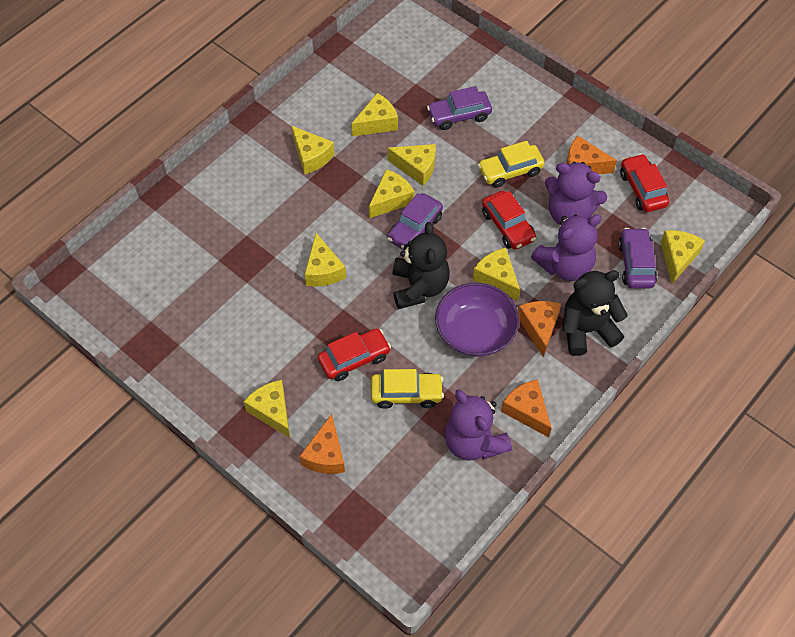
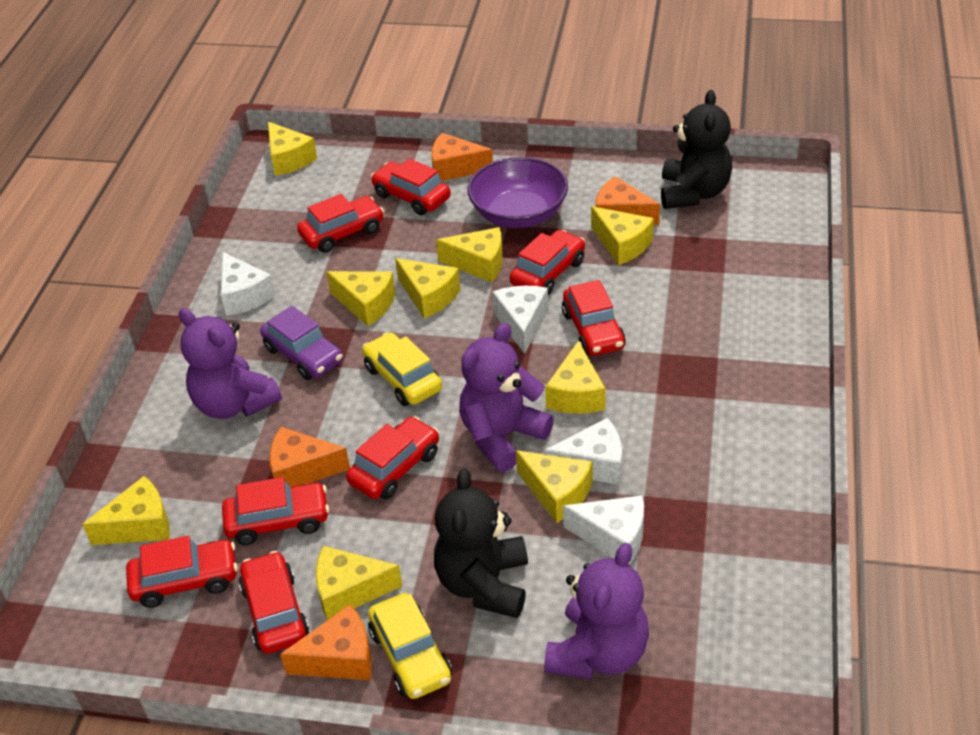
purple car: 3 -> 1
red car: 3 -> 8
white cheese: 0 -> 4
yellow cheese: 8 -> 9

